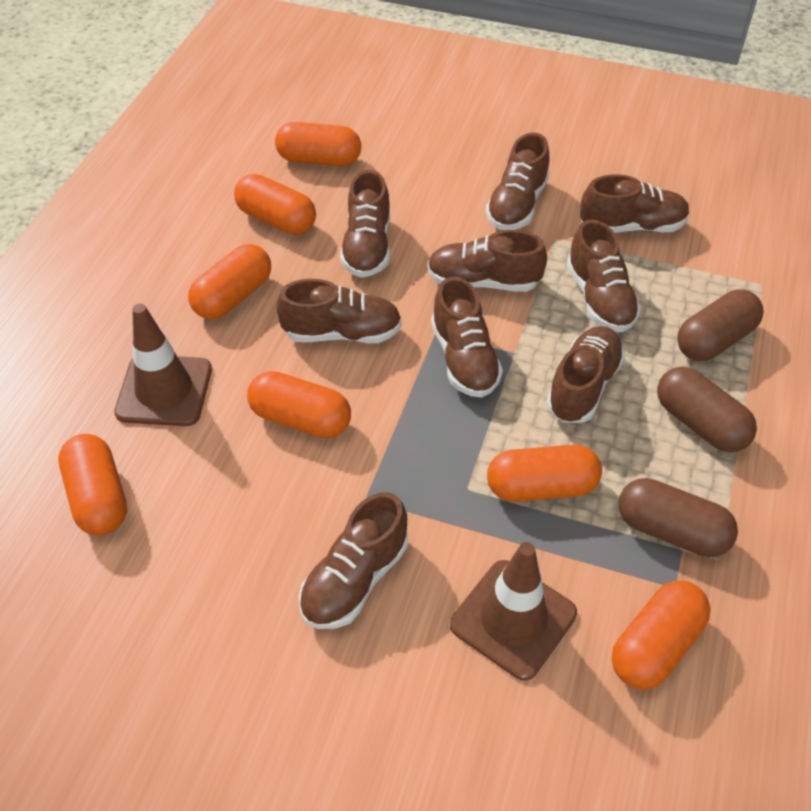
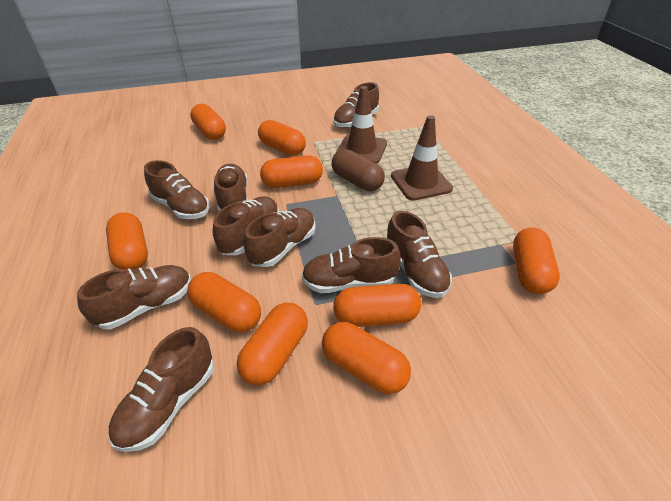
brown capsule: 3 -> 1
orange capsule: 7 -> 9

